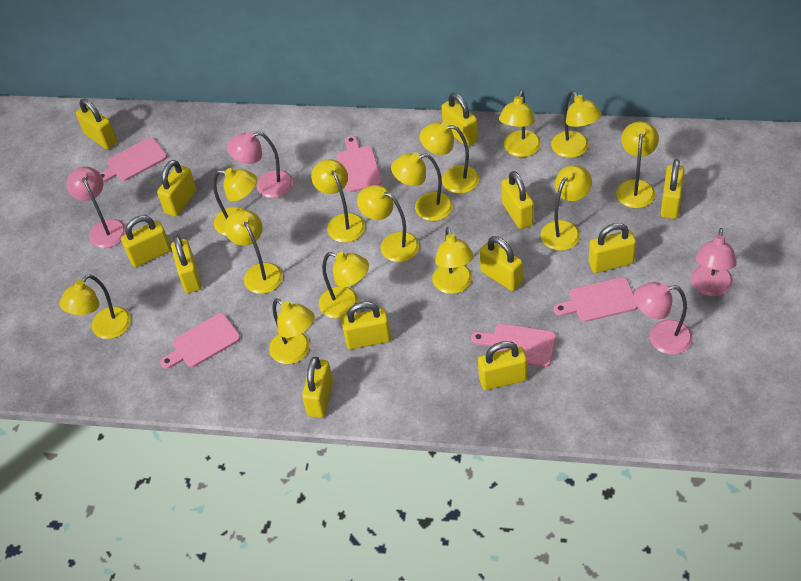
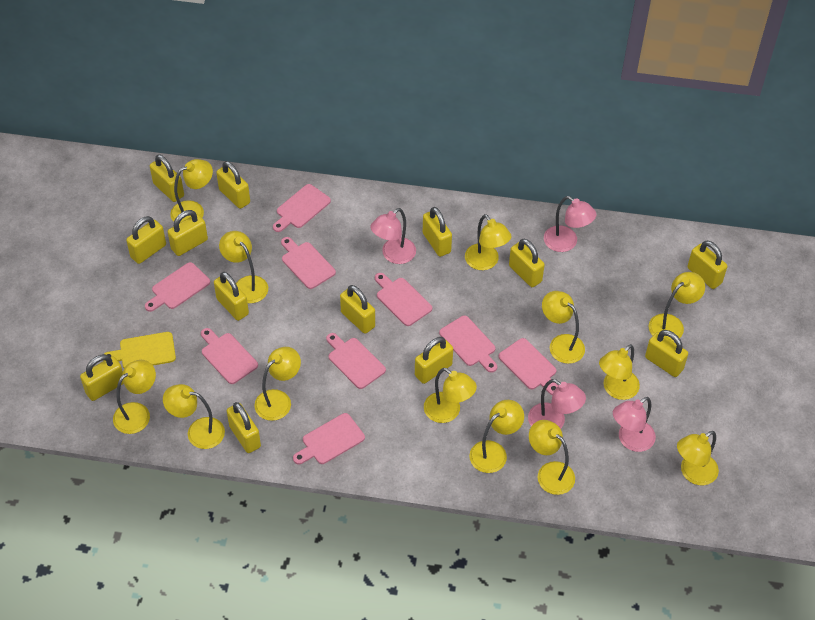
pink cutting board: 5 -> 9
yellow cutting board: 0 -> 1
yellow lamp: 14 -> 13
yellow padlock: 12 -> 13

